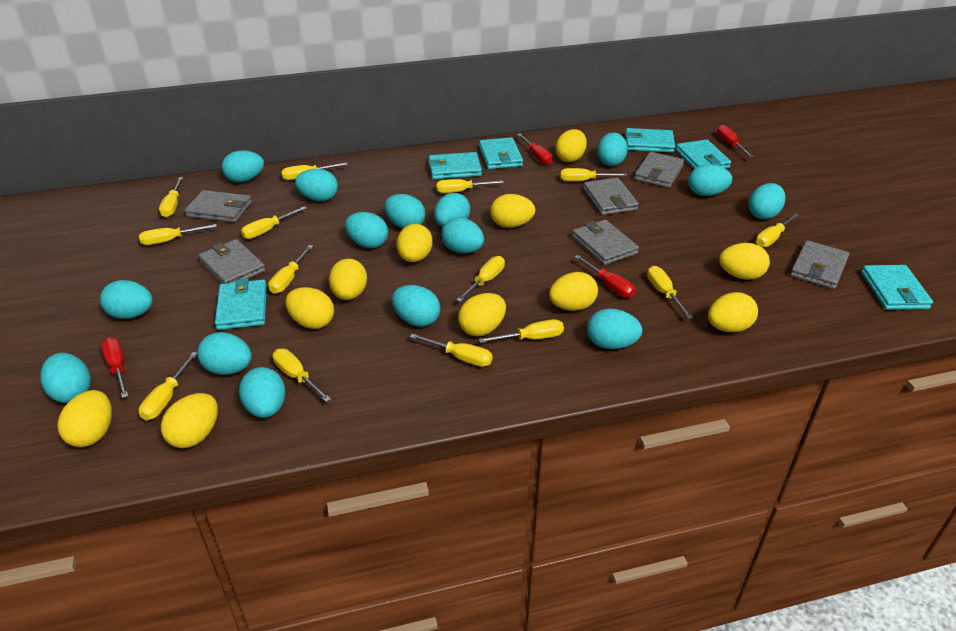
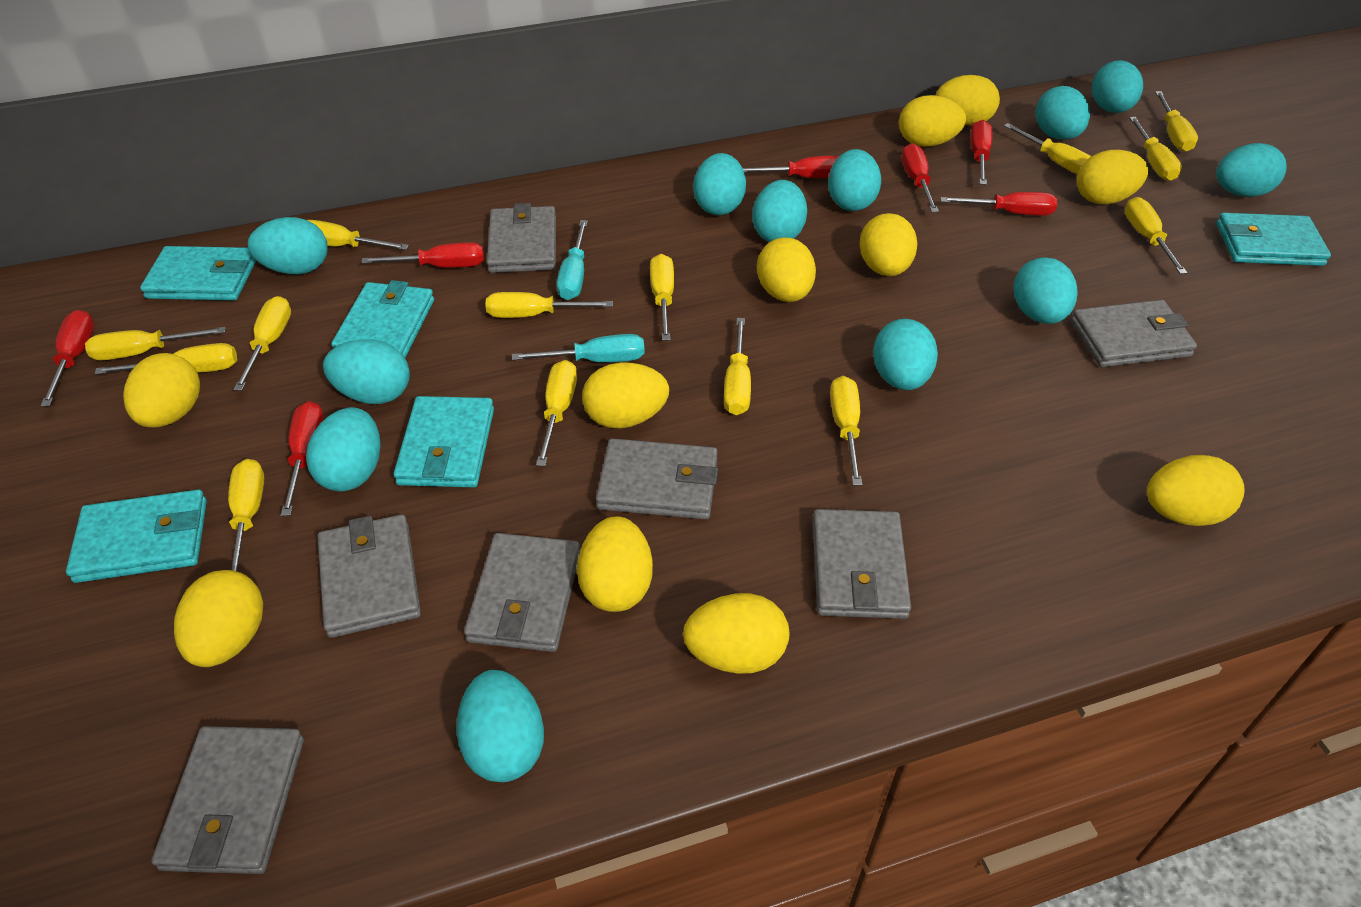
grey wallet: 6 -> 7
red screwdriver: 4 -> 7
turquoise egg: 15 -> 12
turquoise screwdriver: 0 -> 2
turquoise wallet: 6 -> 5

